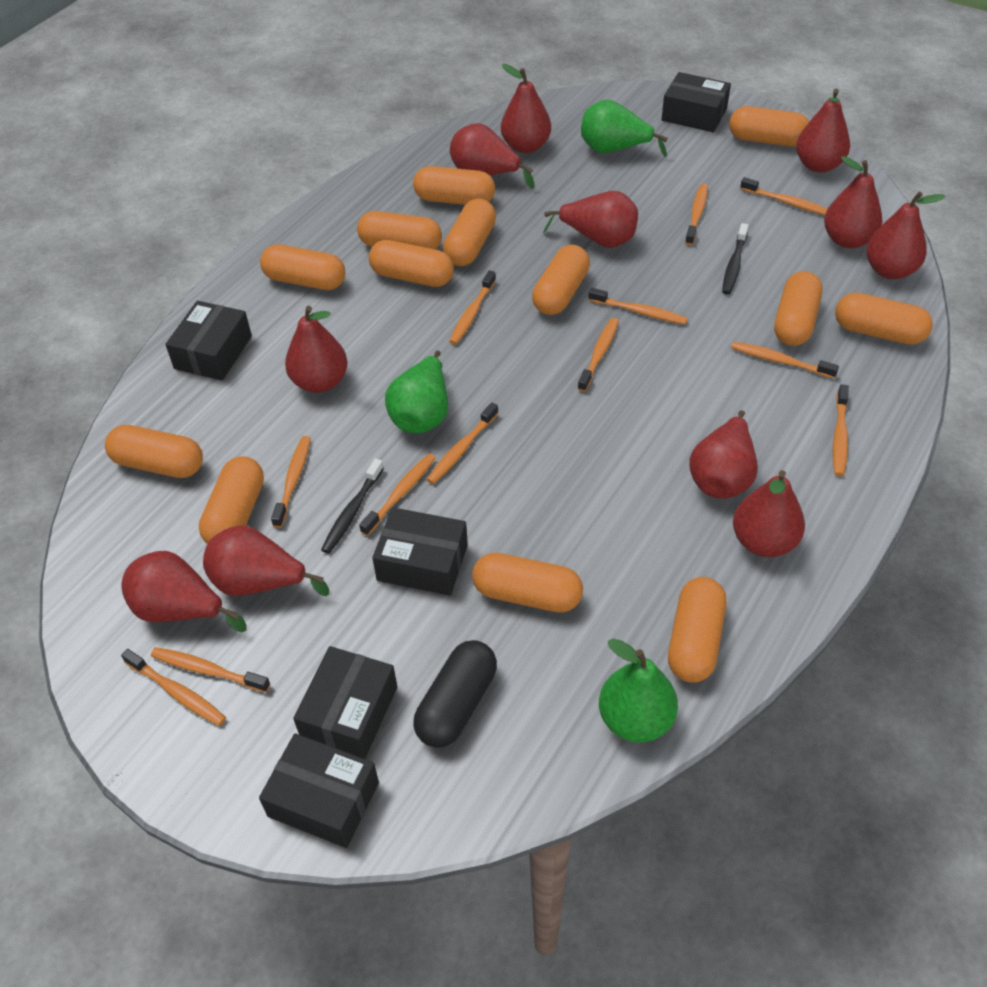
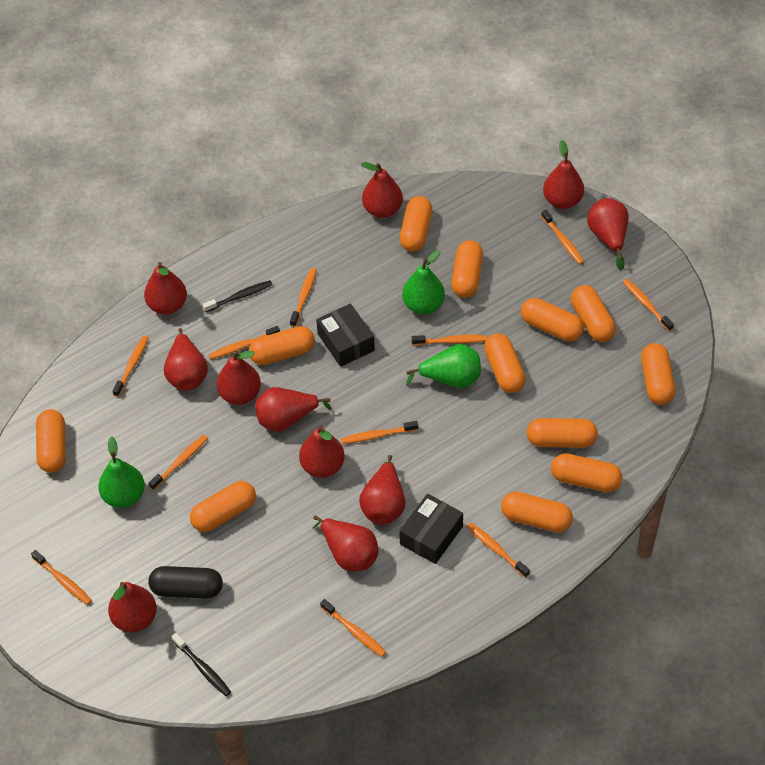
black box: 5 -> 2
orange capsule: 13 -> 12
orange toothbrush: 12 -> 11

